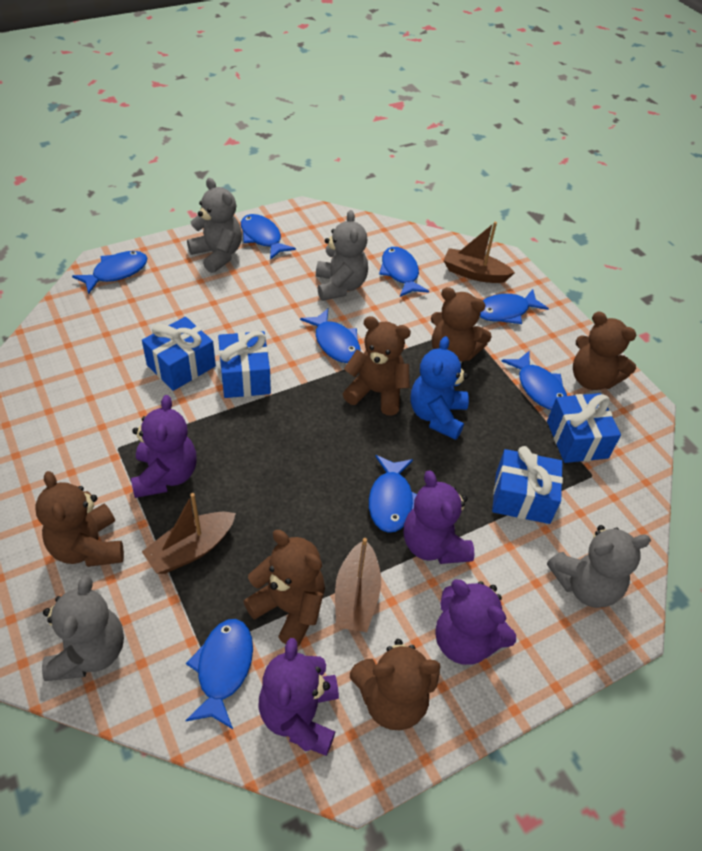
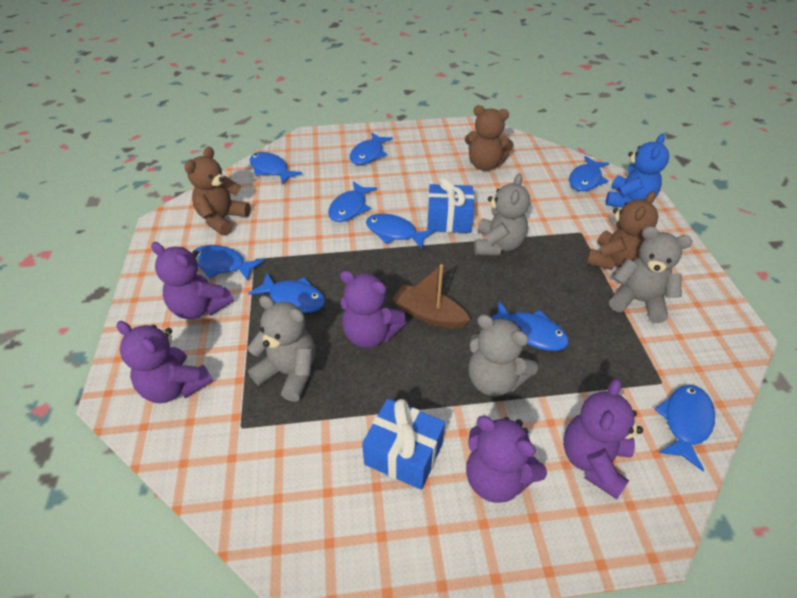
blue fish: 8 -> 9
blue gift: 4 -> 2
brown boat: 3 -> 1
brown teddy bear: 6 -> 3
purple teddy bear: 4 -> 5

